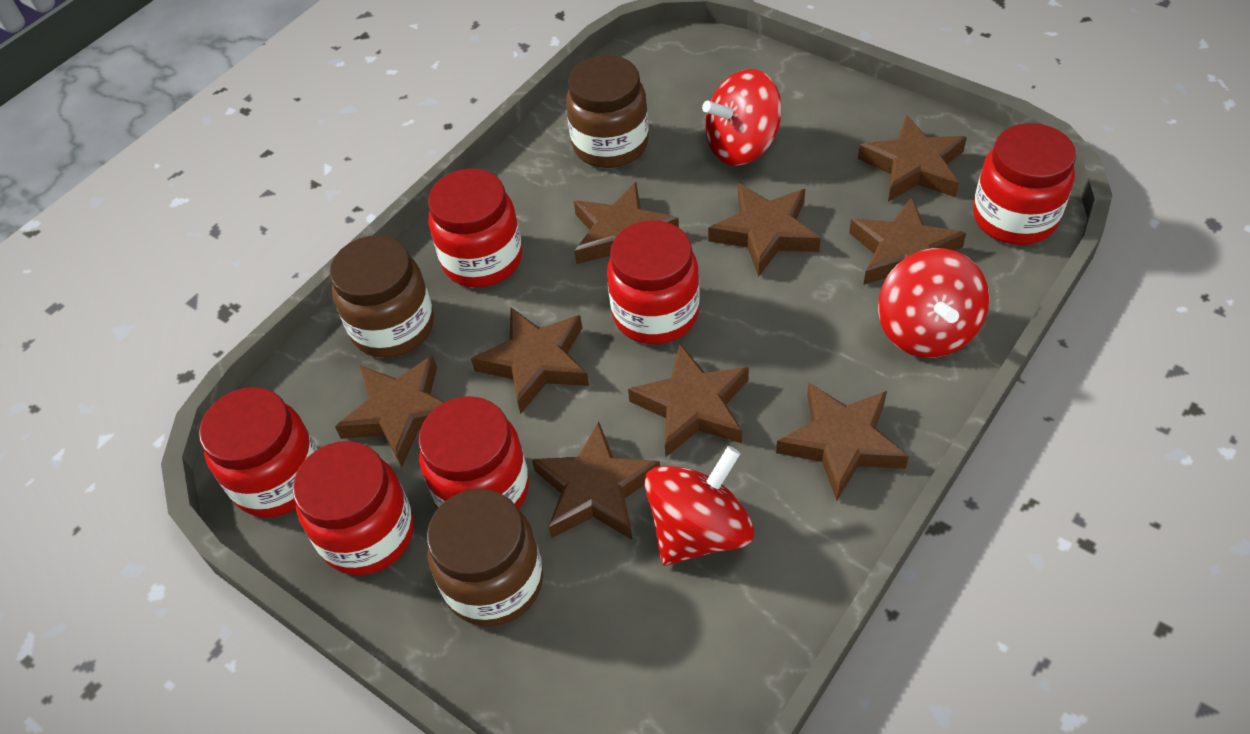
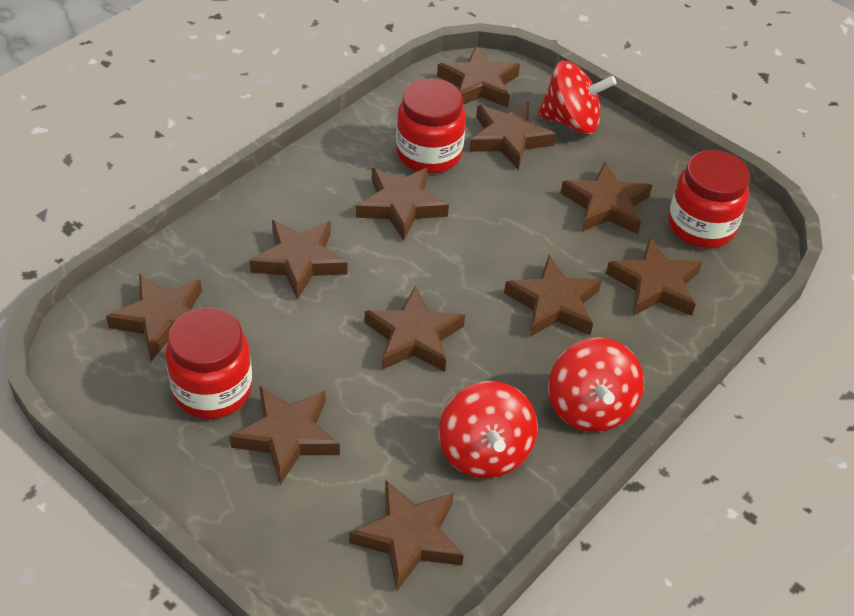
brown jar: 3 -> 0
brown star: 9 -> 11
red jar: 6 -> 3

